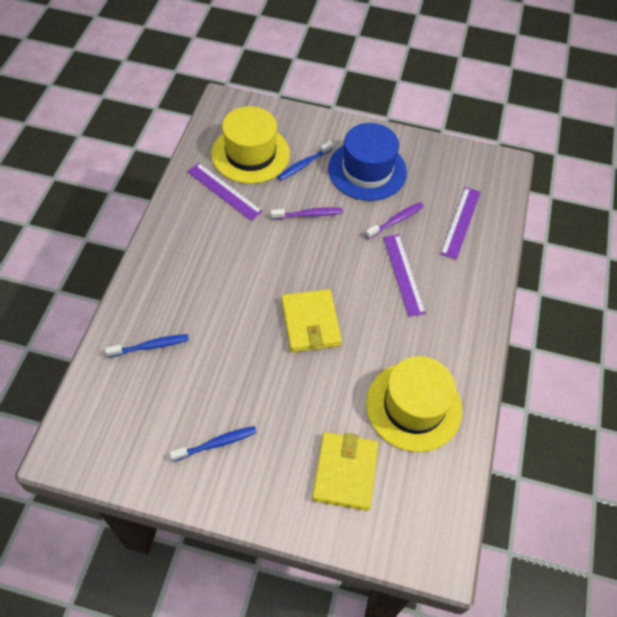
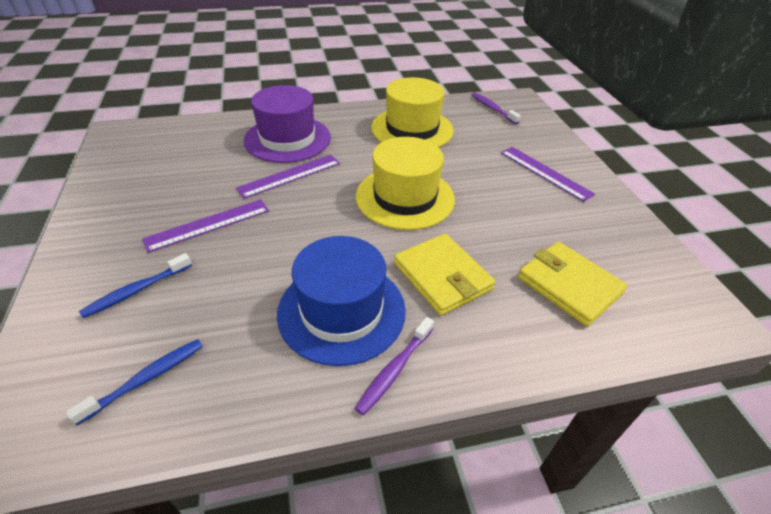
blue toothbrush: 3 -> 2
purple hat: 0 -> 1

